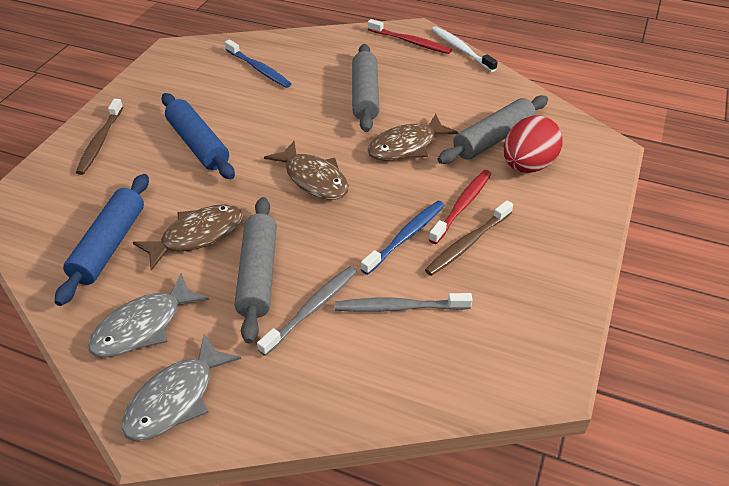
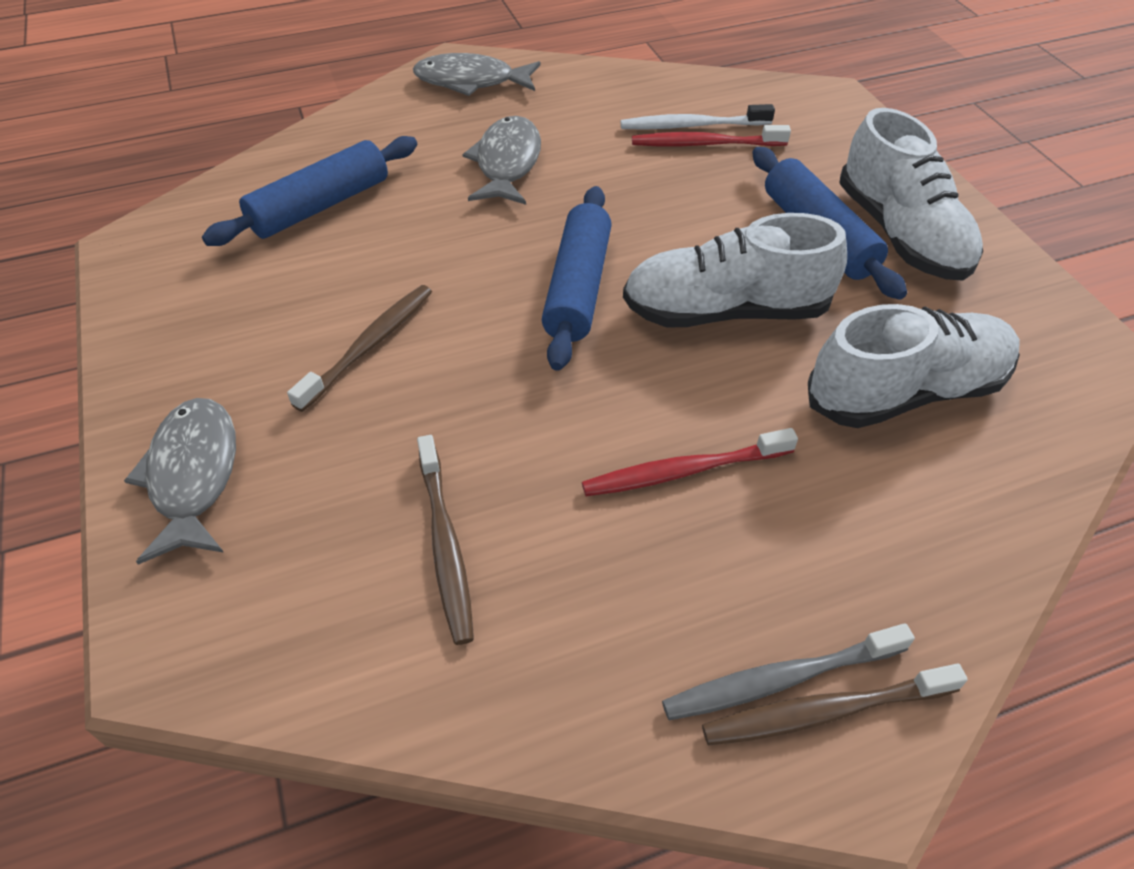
blue rolling pin: 2 -> 3
blue toothbrush: 2 -> 0
brown fish: 3 -> 0
brown toothbrush: 2 -> 3
grey fish: 2 -> 3
grey rolling pin: 3 -> 0
grey toothbrush: 2 -> 1
red egg: 1 -> 0
white shoe: 0 -> 3

